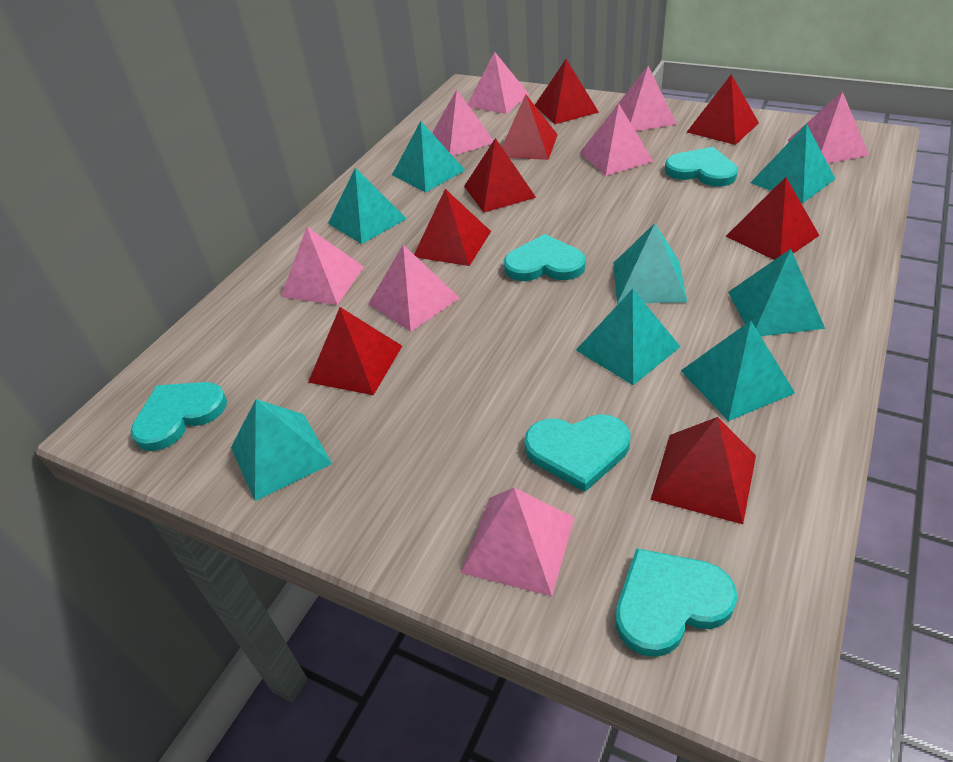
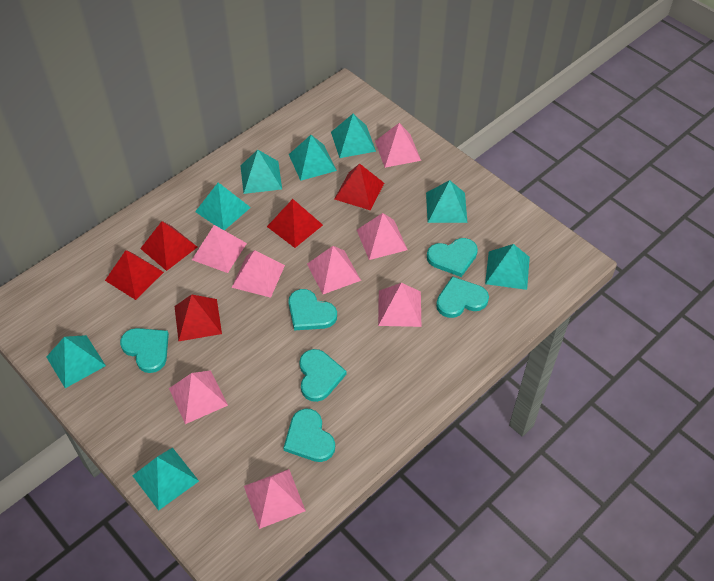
red pyramid: 8 -> 5
turquoise heart: 5 -> 6

